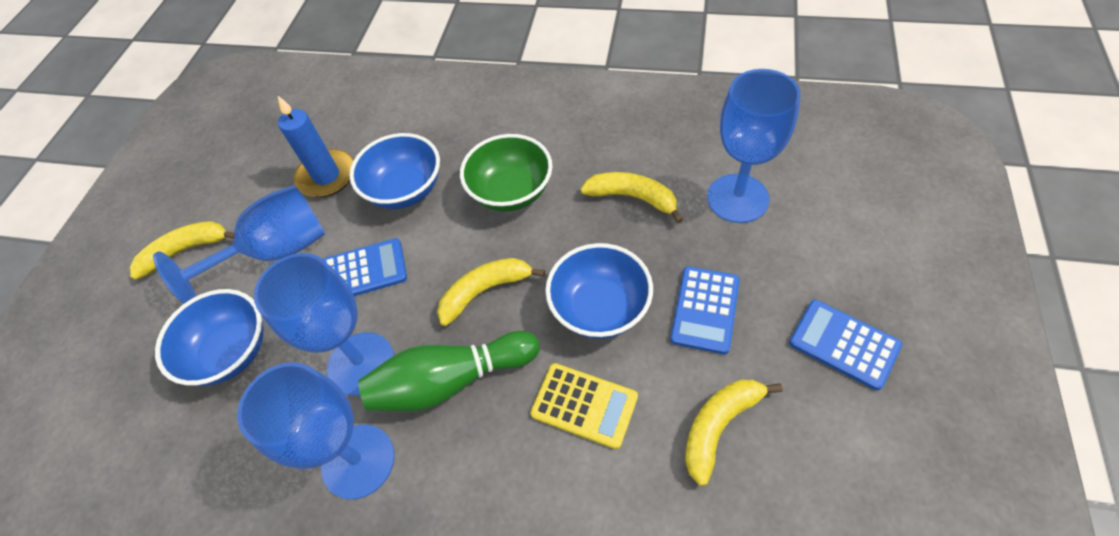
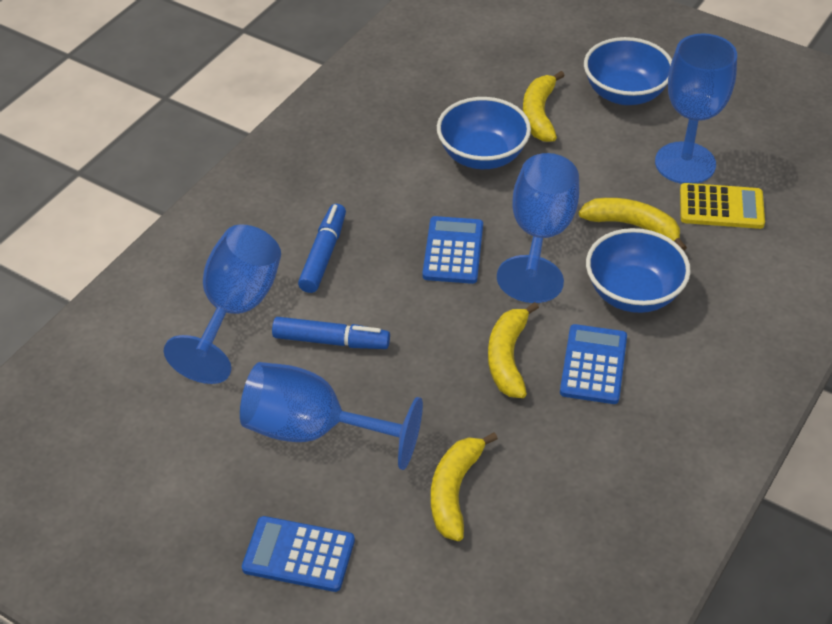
blue candle: 1 -> 0
blue marker: 0 -> 2
green bowl: 1 -> 0
green bowling pin: 1 -> 0

